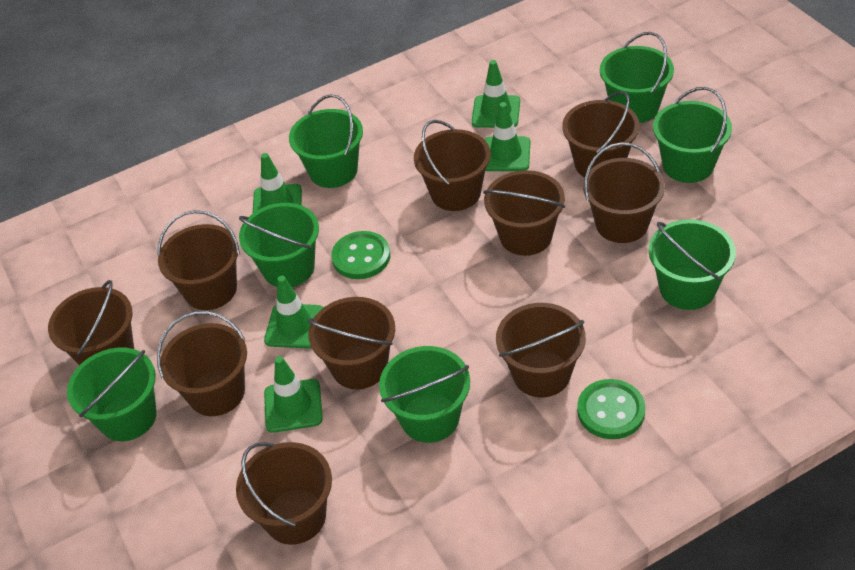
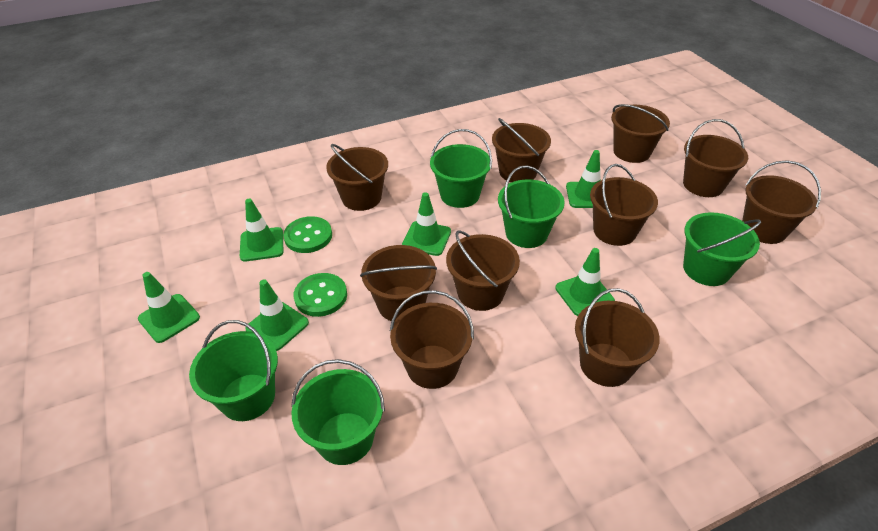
green bucket: 7 -> 5
green traffic cone: 5 -> 6

